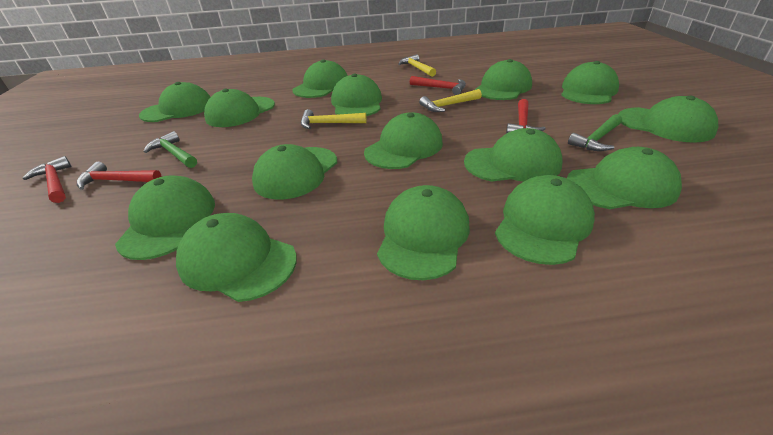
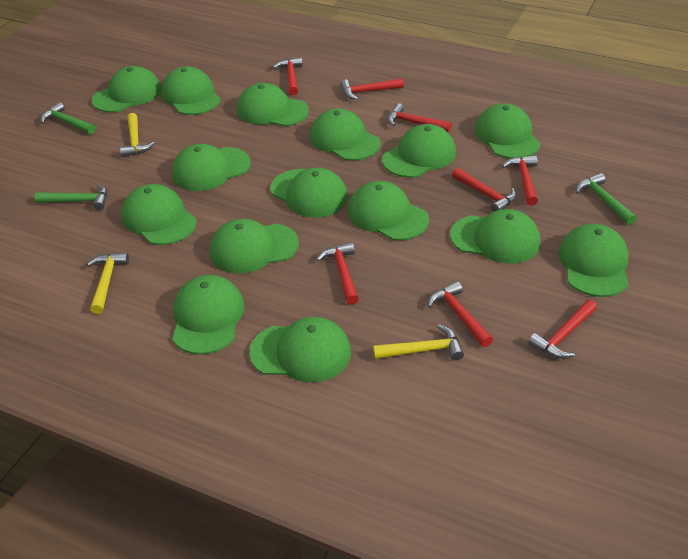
green hammer: 2 -> 3
red hammer: 4 -> 8

